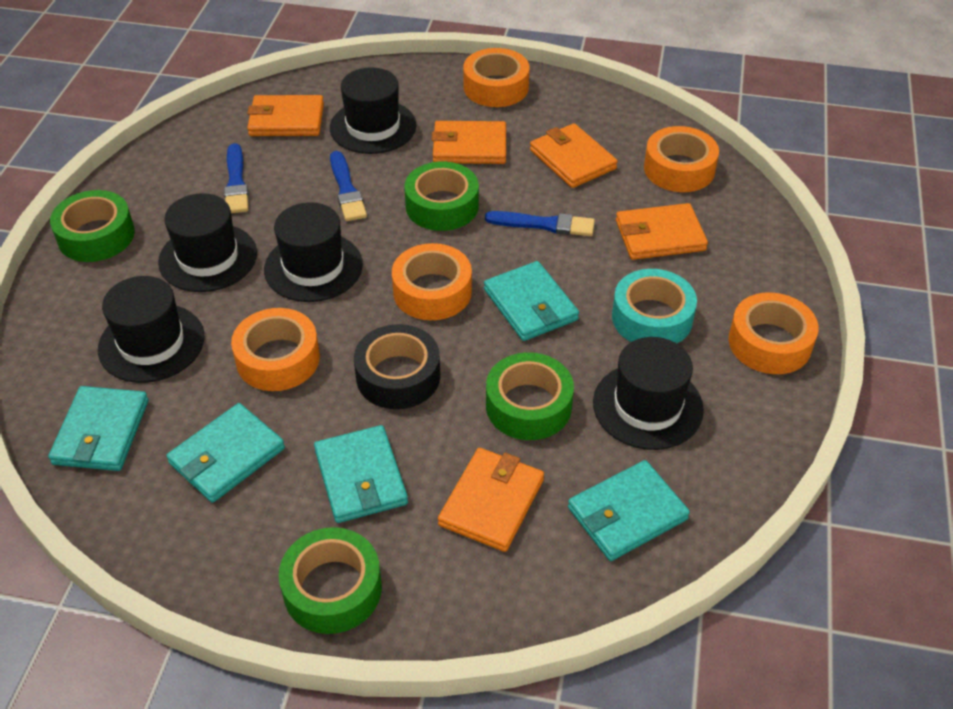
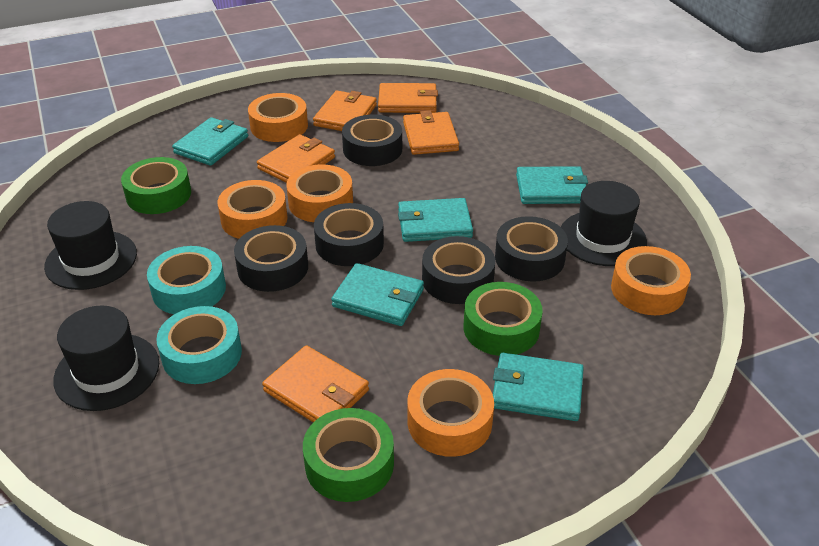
black hat: 5 -> 3
black tape: 1 -> 5
blue brush: 3 -> 0
green tape: 4 -> 3
turquoise tape: 1 -> 2

